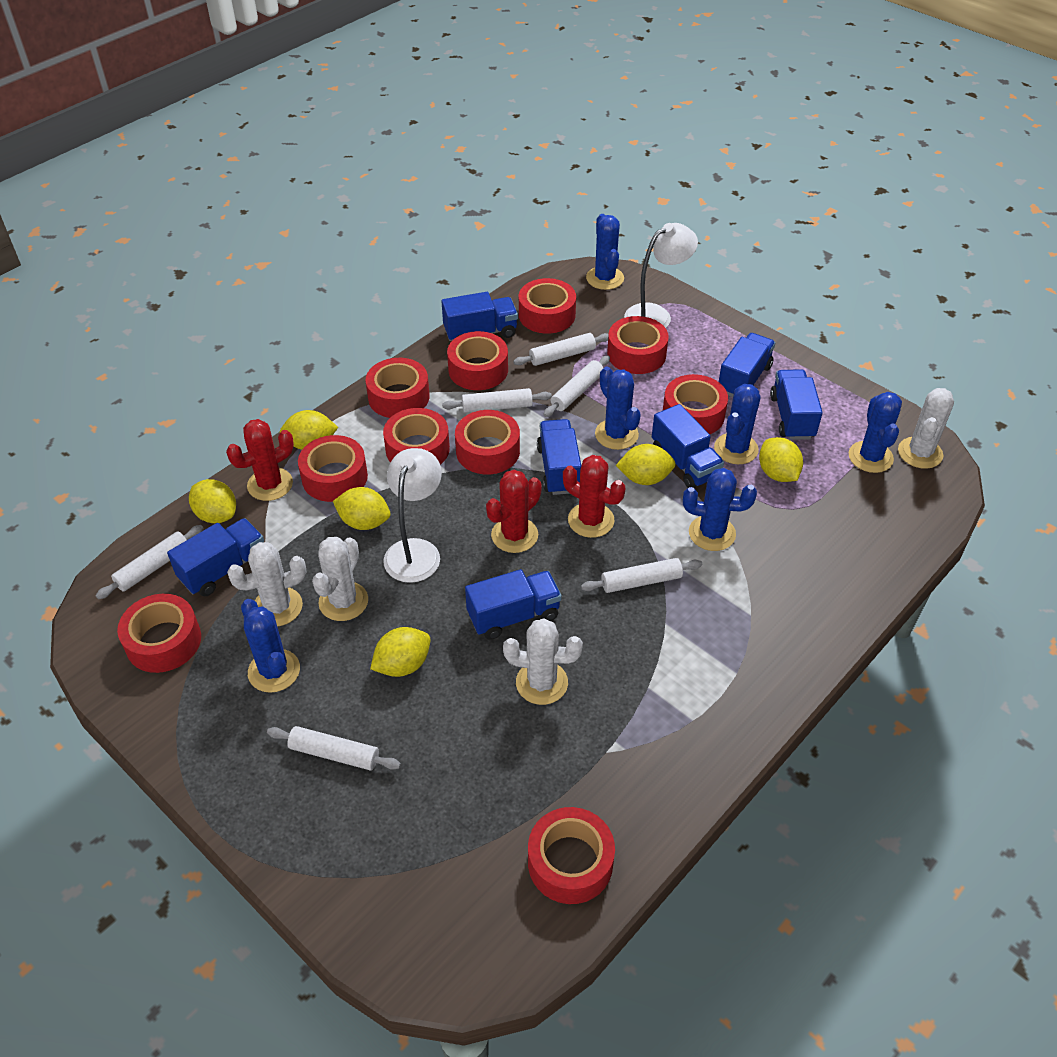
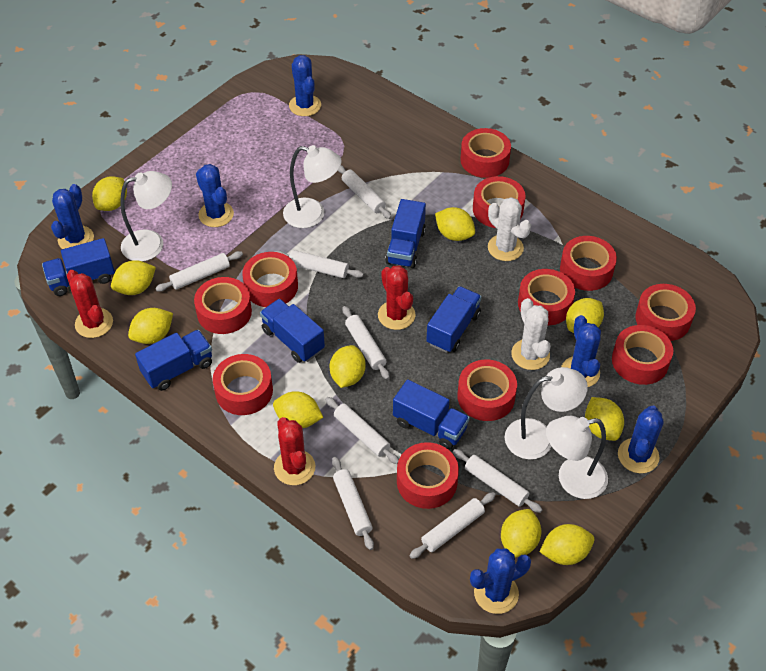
blue truck: 7 -> 6
red tape: 10 -> 11
white cactus: 4 -> 2
white lamp: 2 -> 4
white rolling pin: 6 -> 8
yellow lemon: 6 -> 10

